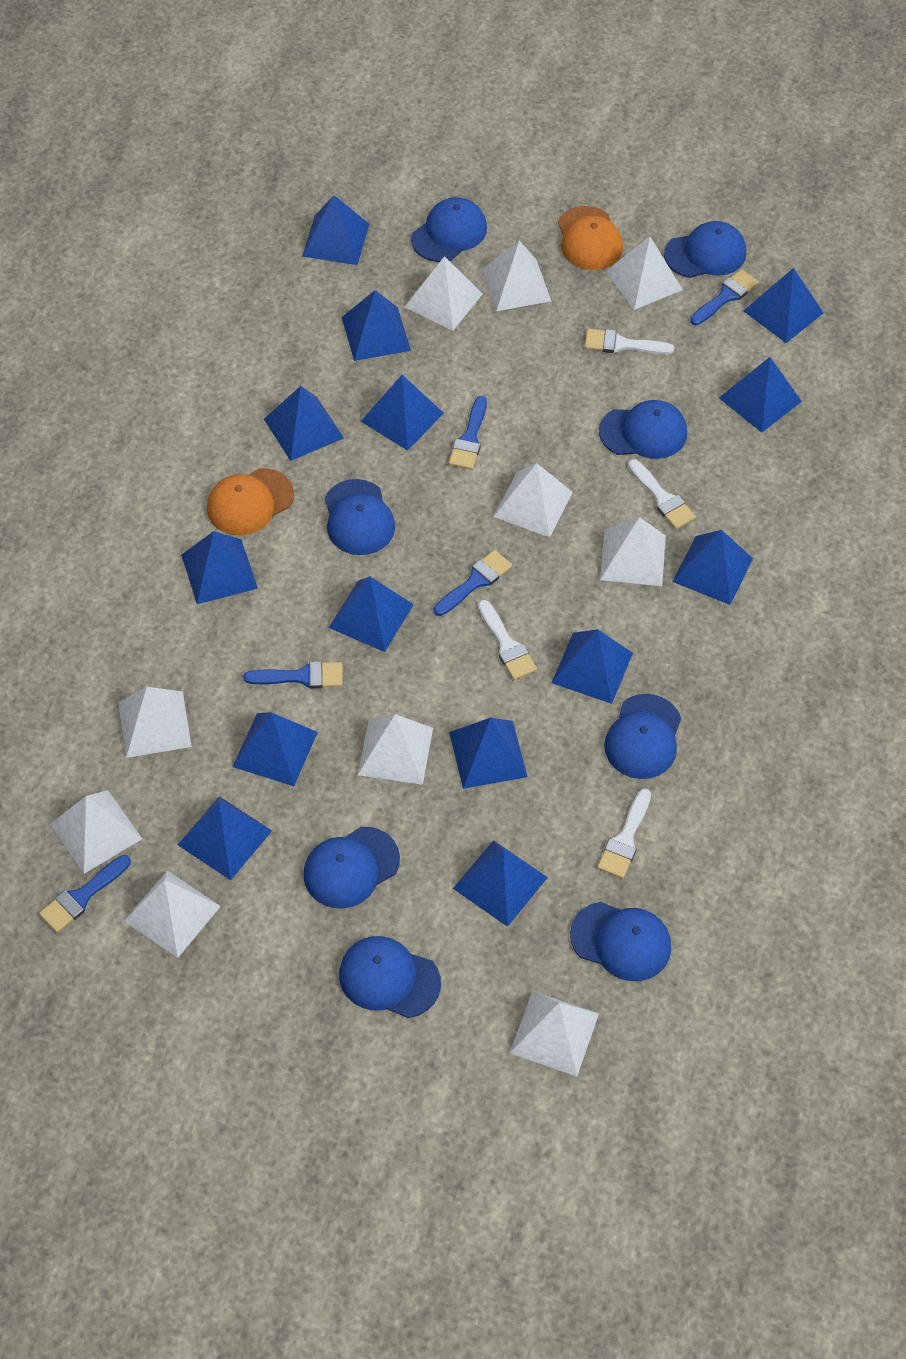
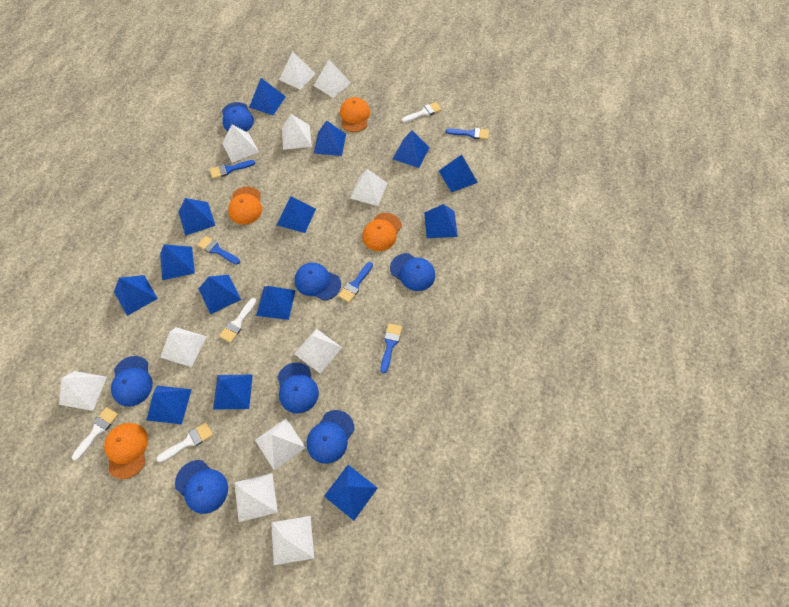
blue cap: 8 -> 7
orange cap: 2 -> 4
white pyramid: 10 -> 11

